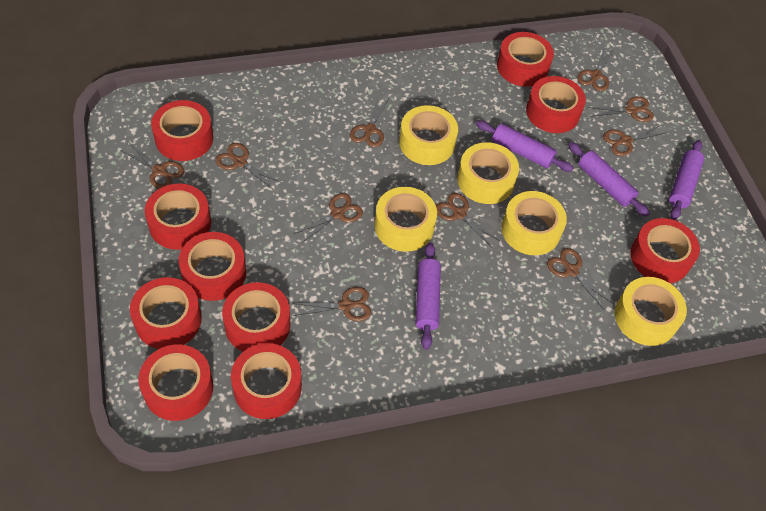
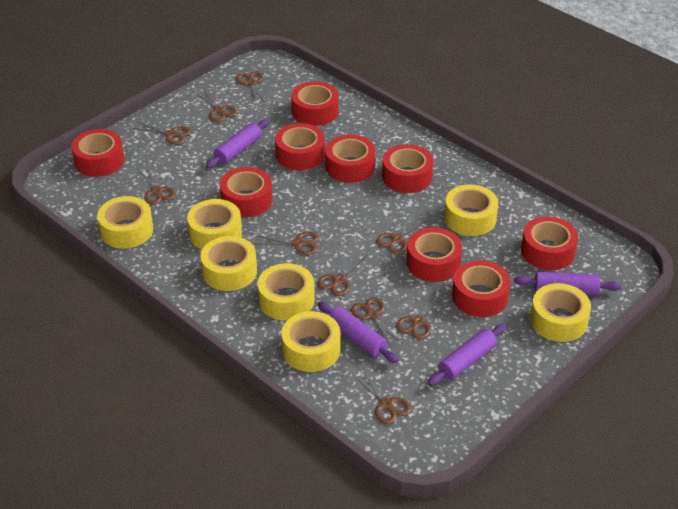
red tape: 10 -> 9
yellow tape: 5 -> 7

